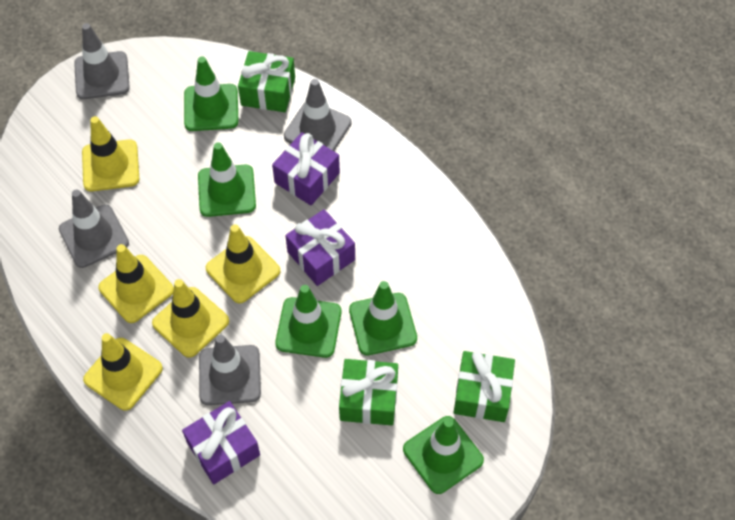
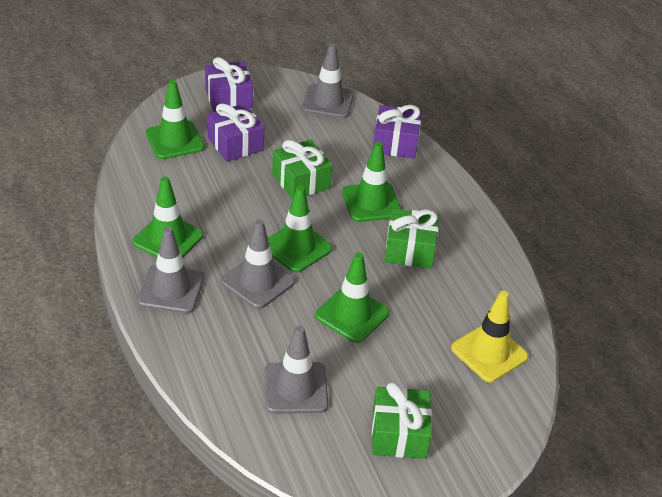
yellow traffic cone: 5 -> 1

